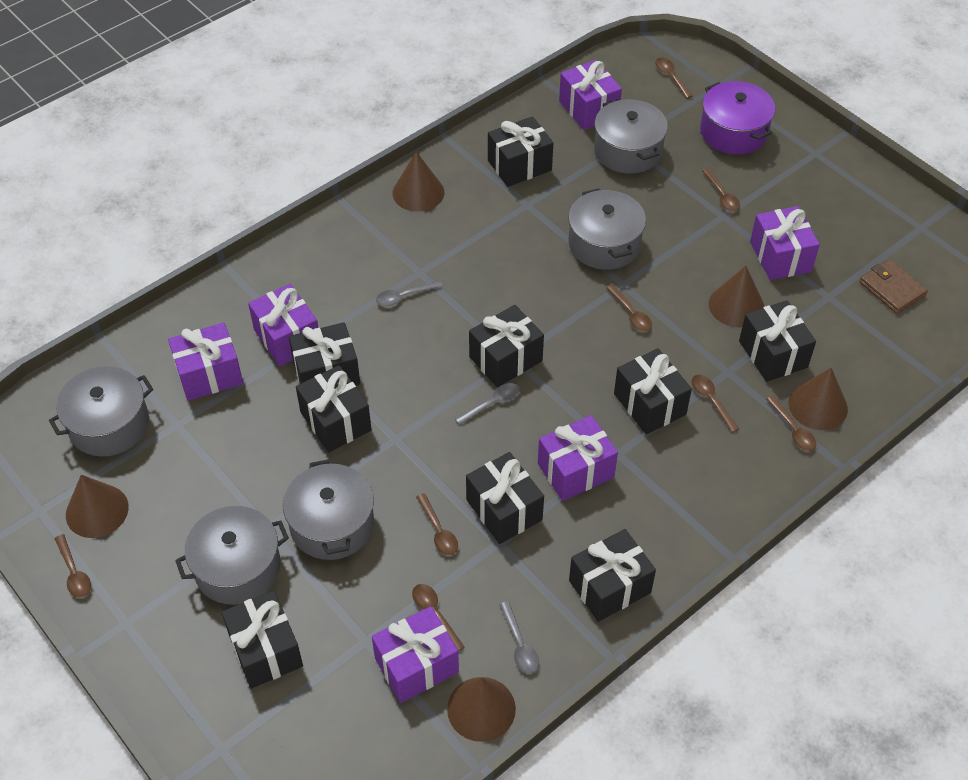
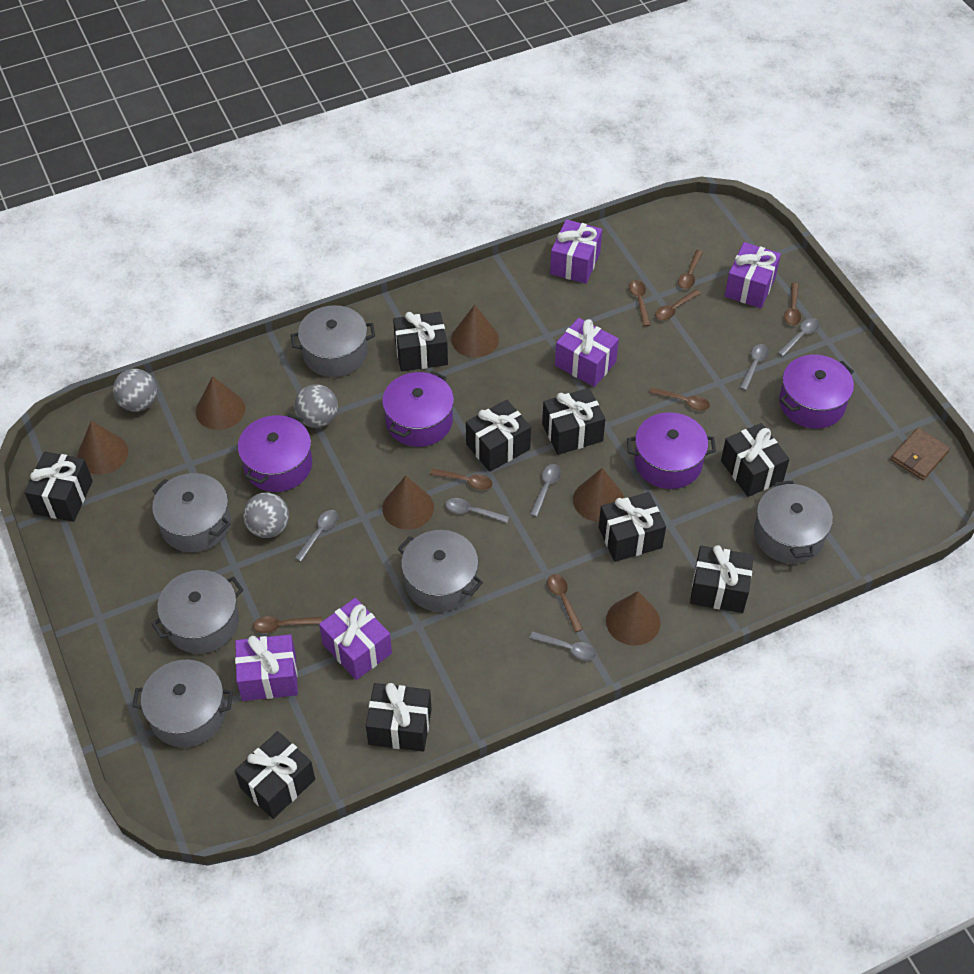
brown cone: 5 -> 6
grey ball: 0 -> 3
grey pot: 5 -> 6
grey spoon: 3 -> 6
purple gift: 6 -> 5
purple pot: 1 -> 4

